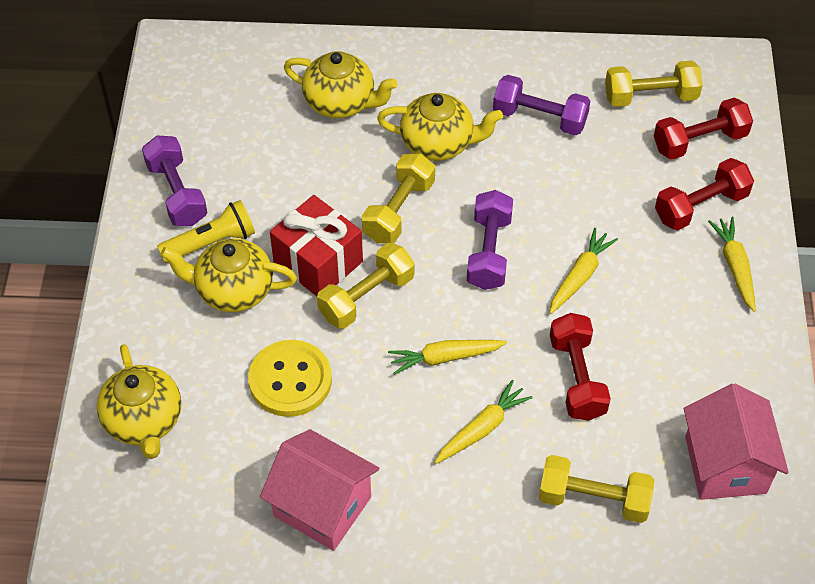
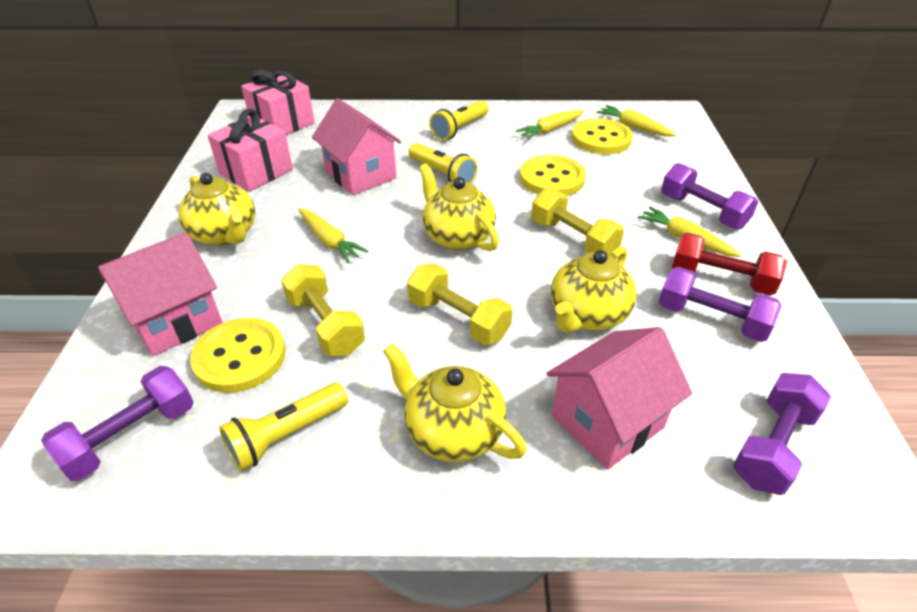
pink gift: 0 -> 2
pink house: 2 -> 3
purple dumbbell: 3 -> 4
red dumbbell: 3 -> 1
red gift: 1 -> 0
yellow button: 1 -> 3
yellow dumbbell: 4 -> 3
yellow flashlight: 1 -> 3

